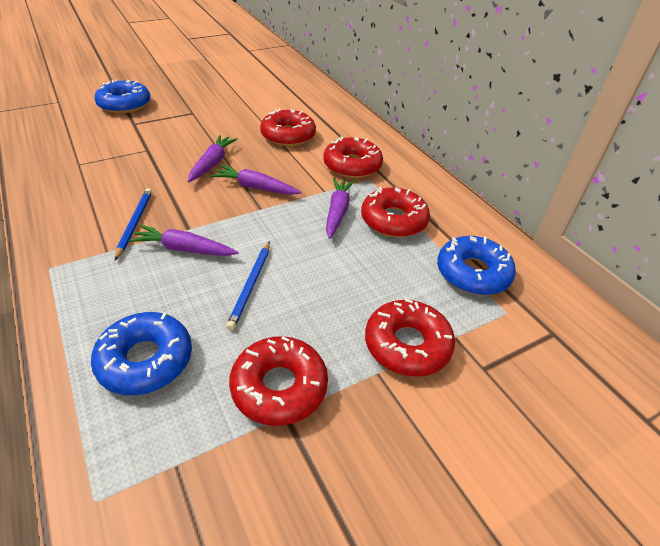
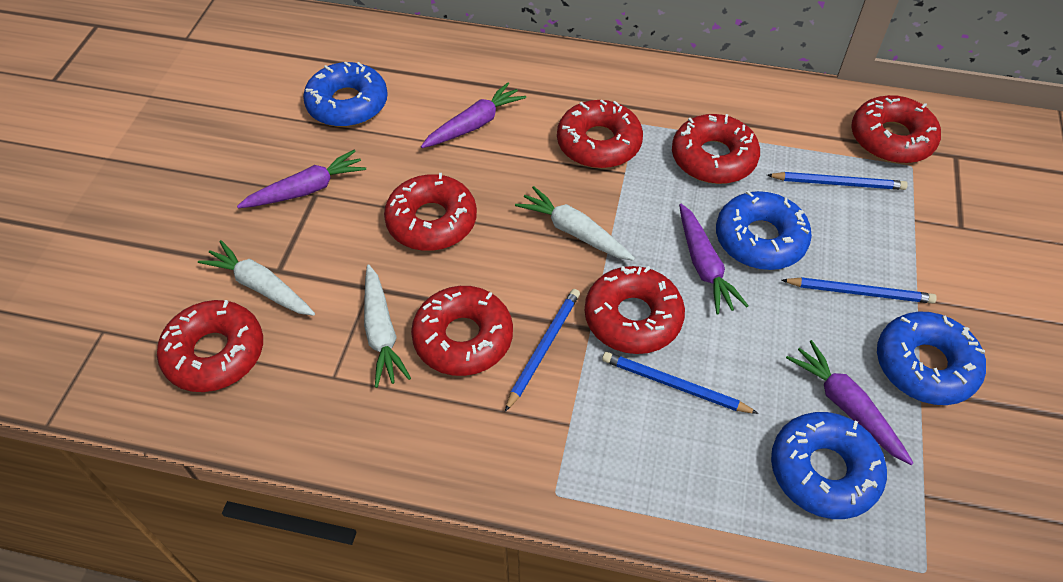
blue donut: 3 -> 4
blue pencil: 2 -> 4
red donut: 5 -> 7
white carrot: 0 -> 3

